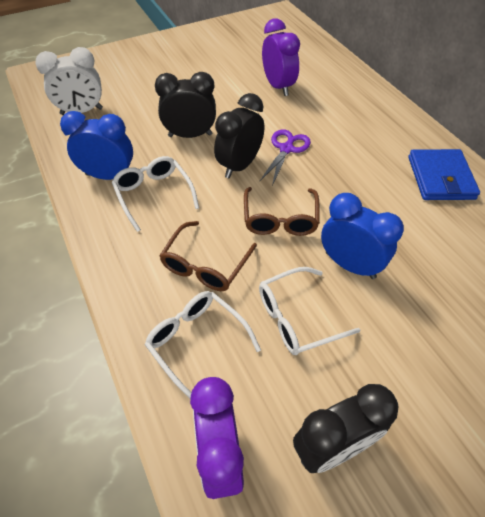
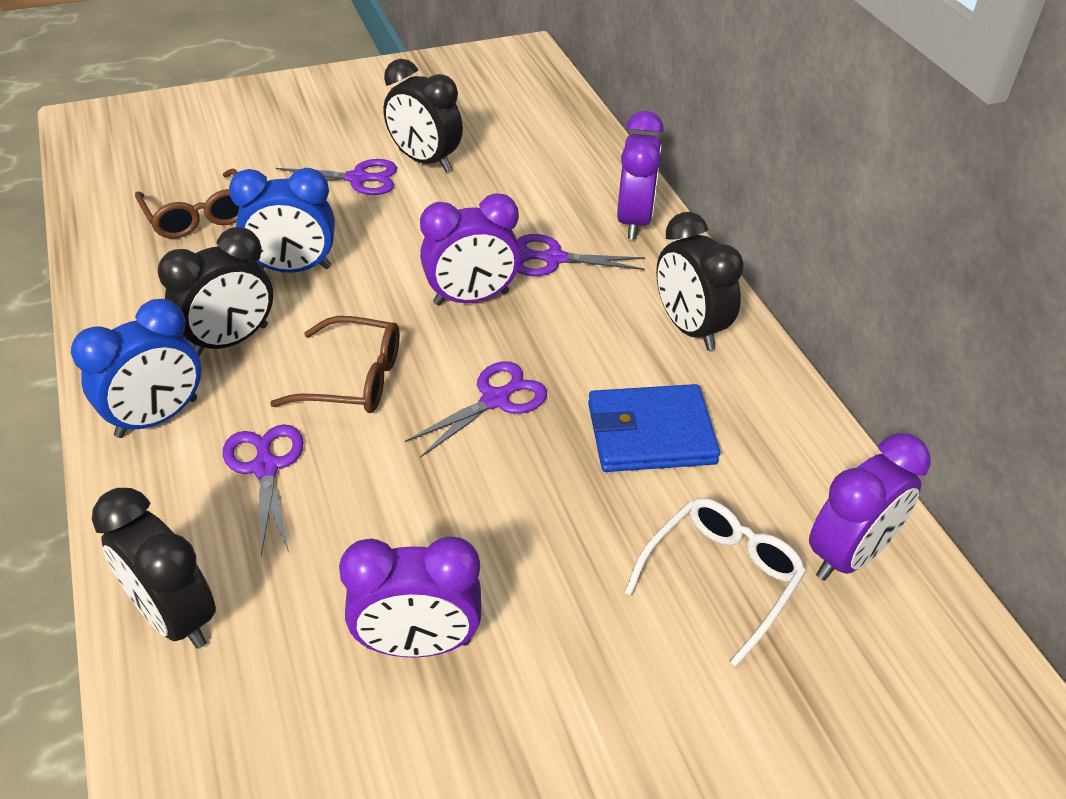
black clock: 3 -> 4
purple clock: 2 -> 4
purple scissors: 1 -> 4
white clock: 1 -> 0
white glasses: 3 -> 1

